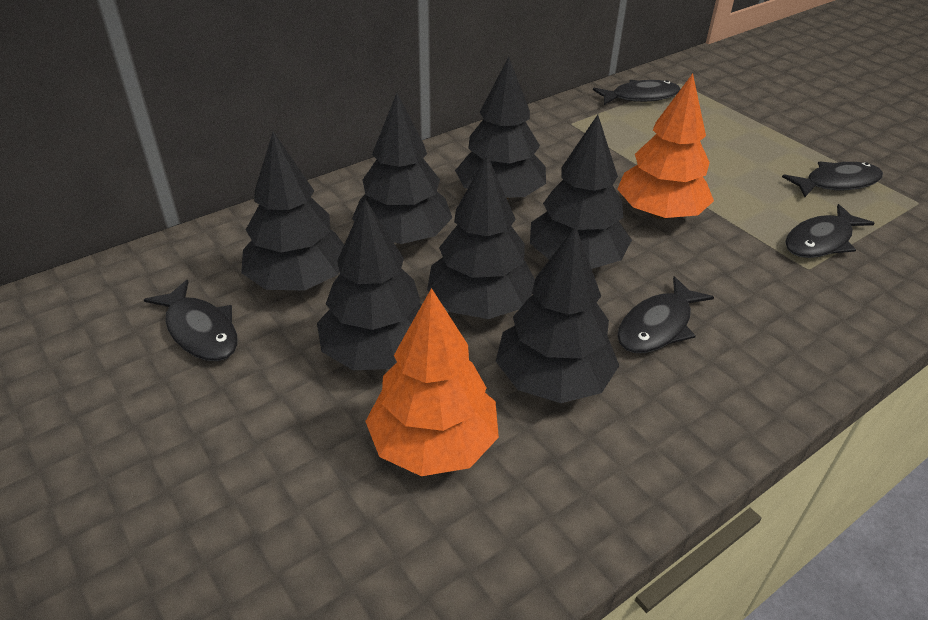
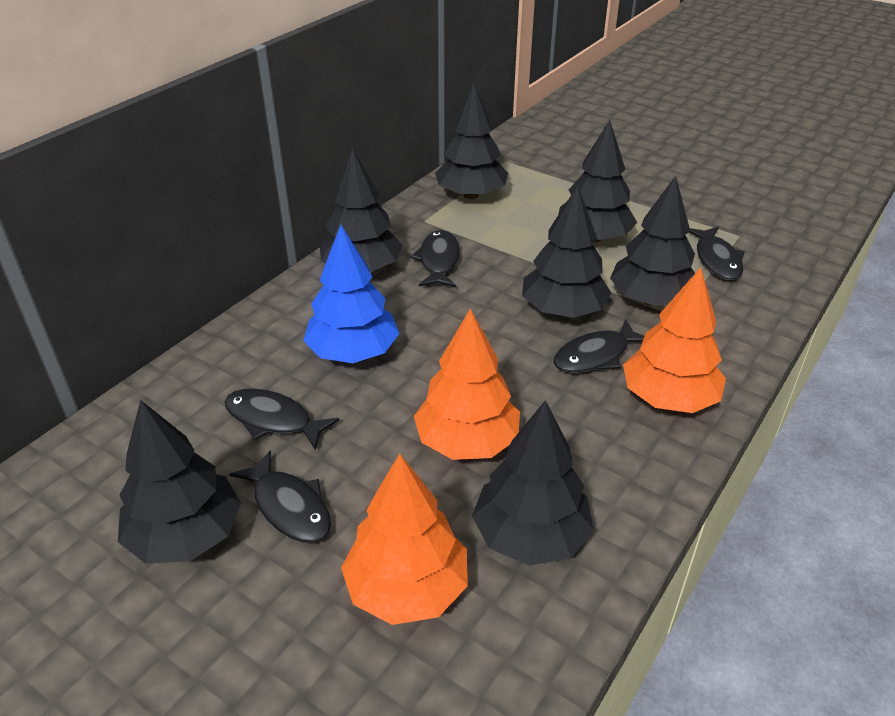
blue tree: 0 -> 1
orange tree: 2 -> 3

